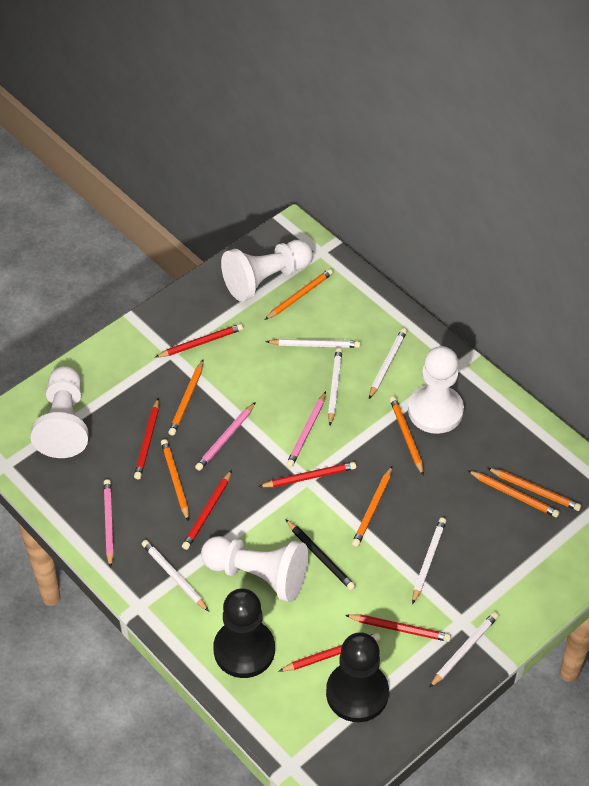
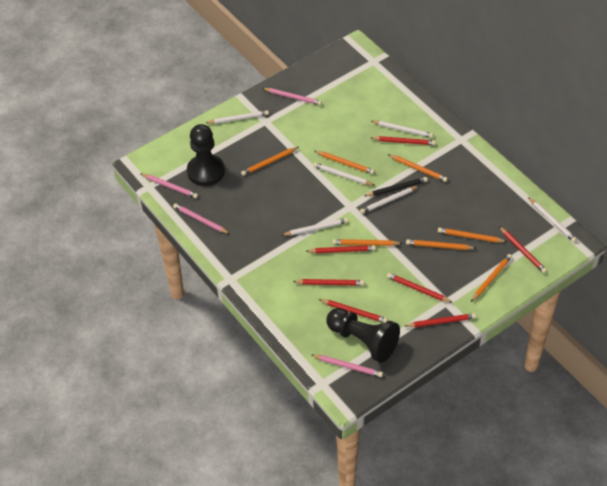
pink pencil: 3 -> 4
red pencil: 6 -> 7
white pawn: 4 -> 0

